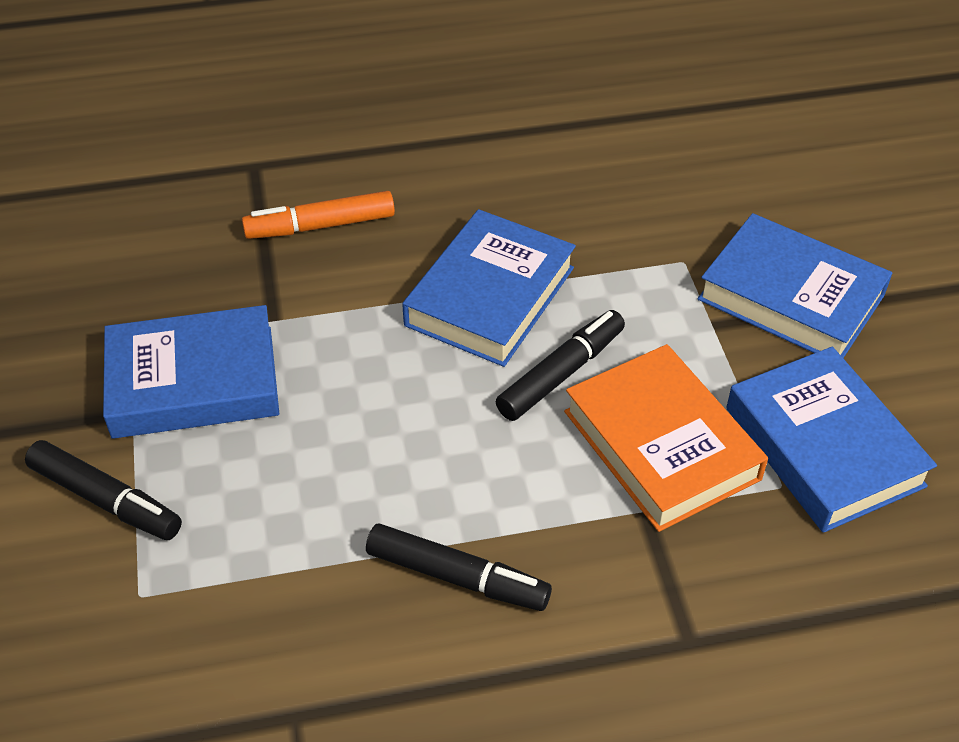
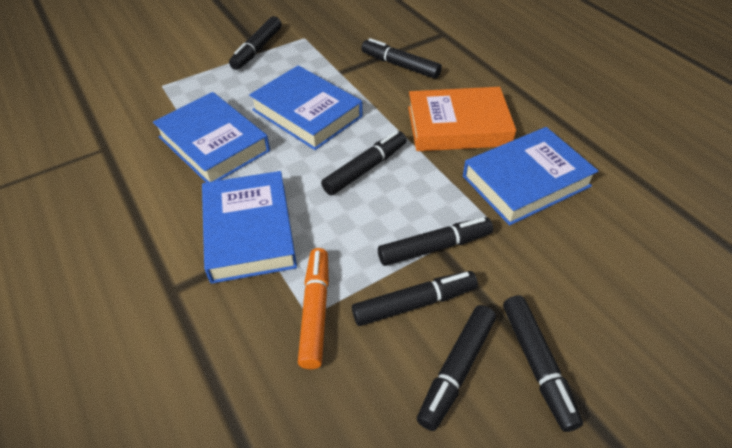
black marker: 3 -> 7

